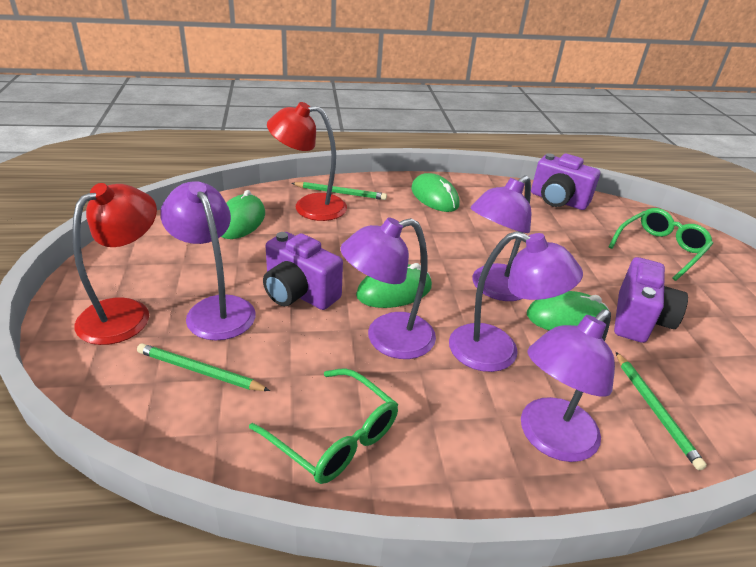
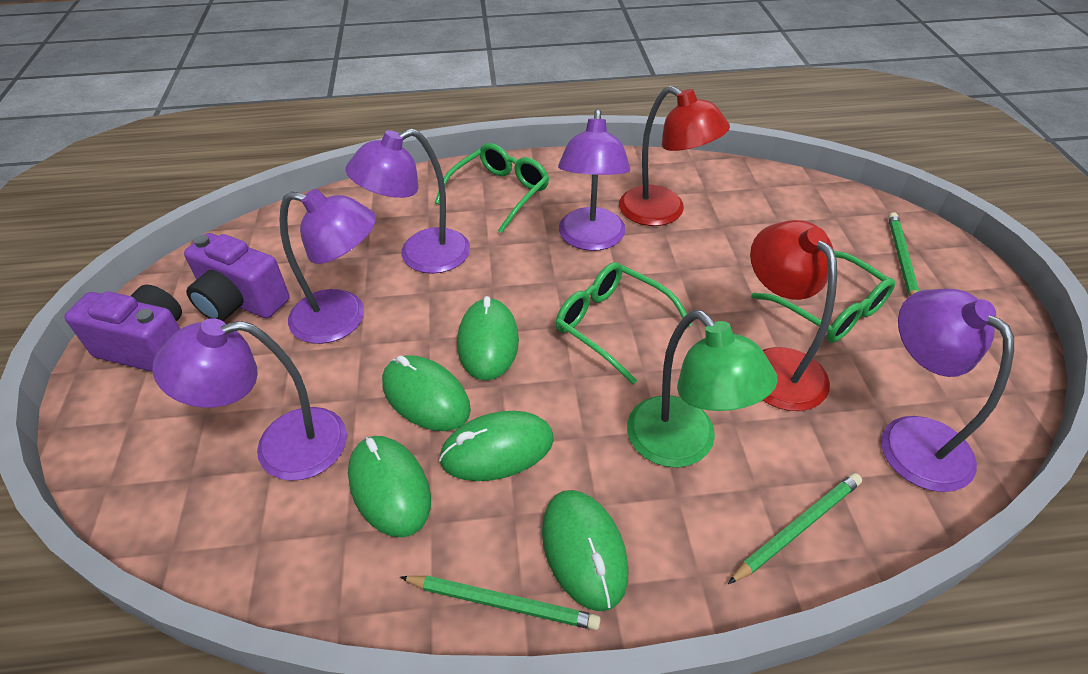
green glasses: 2 -> 3
green lamp: 0 -> 1
green mouse: 4 -> 5
purple camera: 3 -> 2

